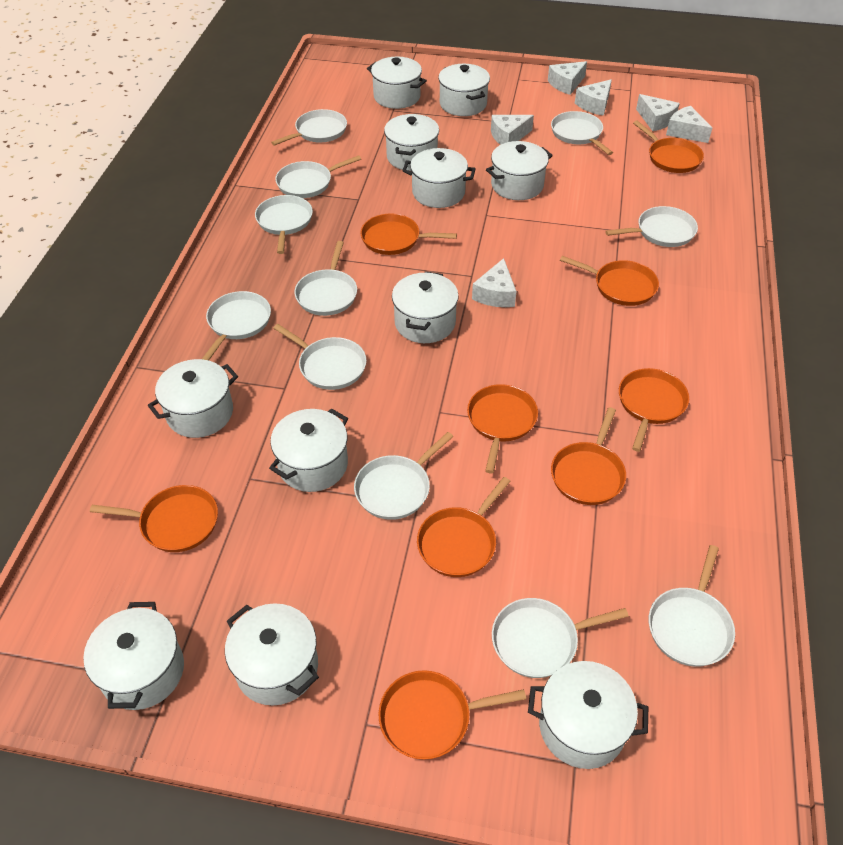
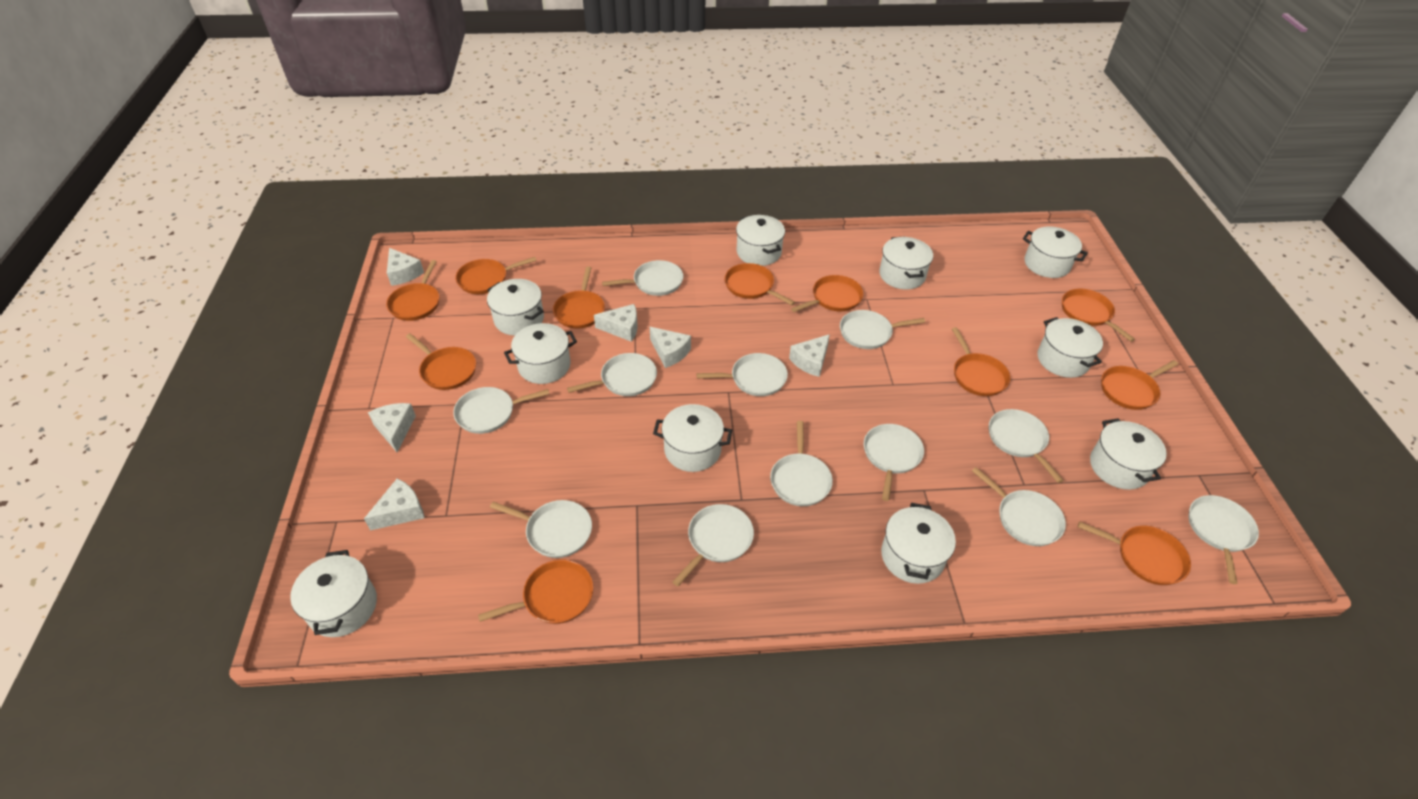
orange pan: 9 -> 11
white pan: 11 -> 12
white pot: 11 -> 10

